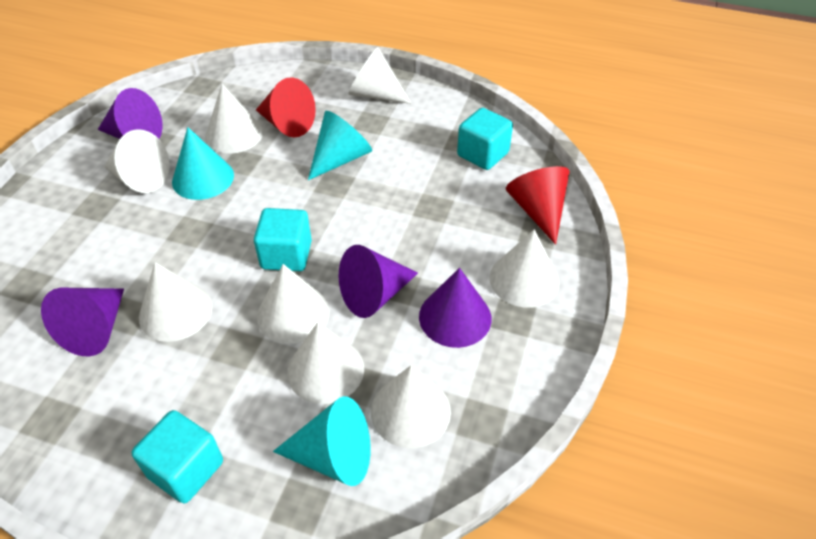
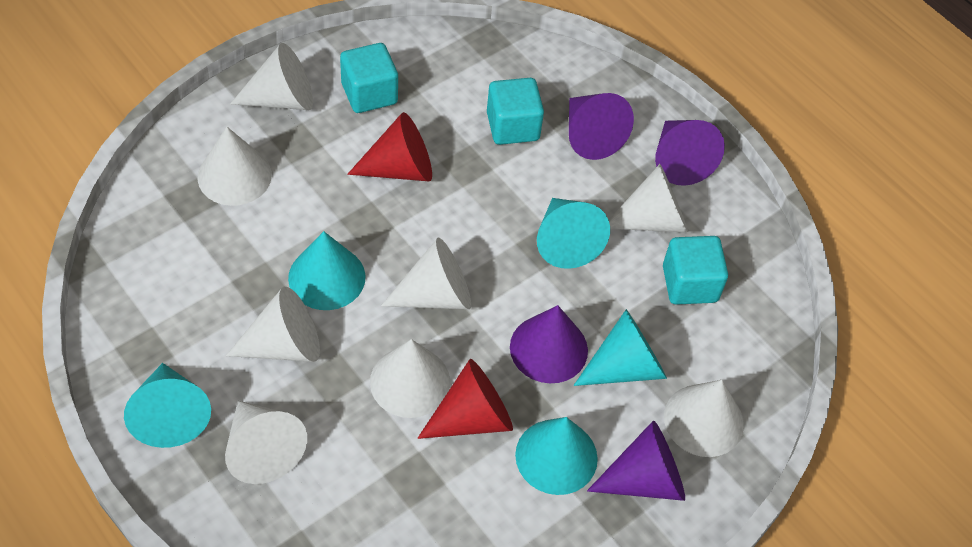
turquoise cone: 3 -> 5

